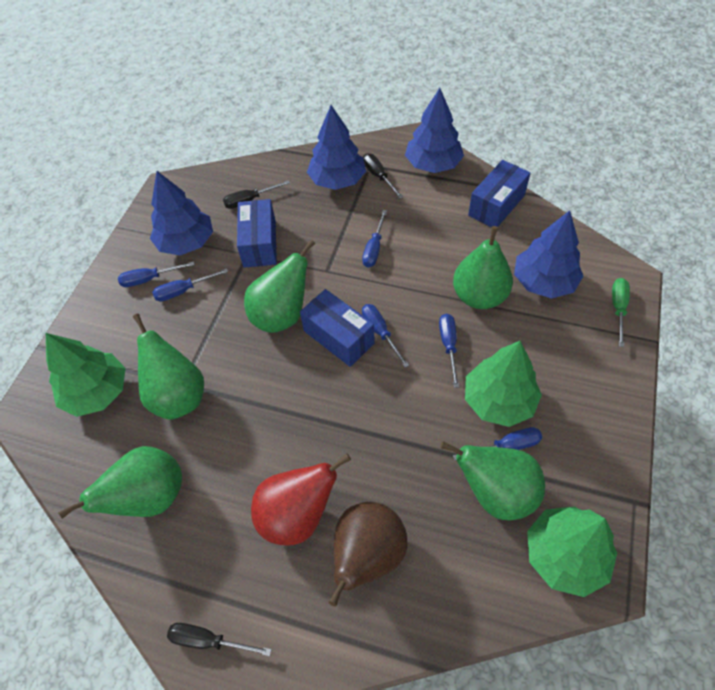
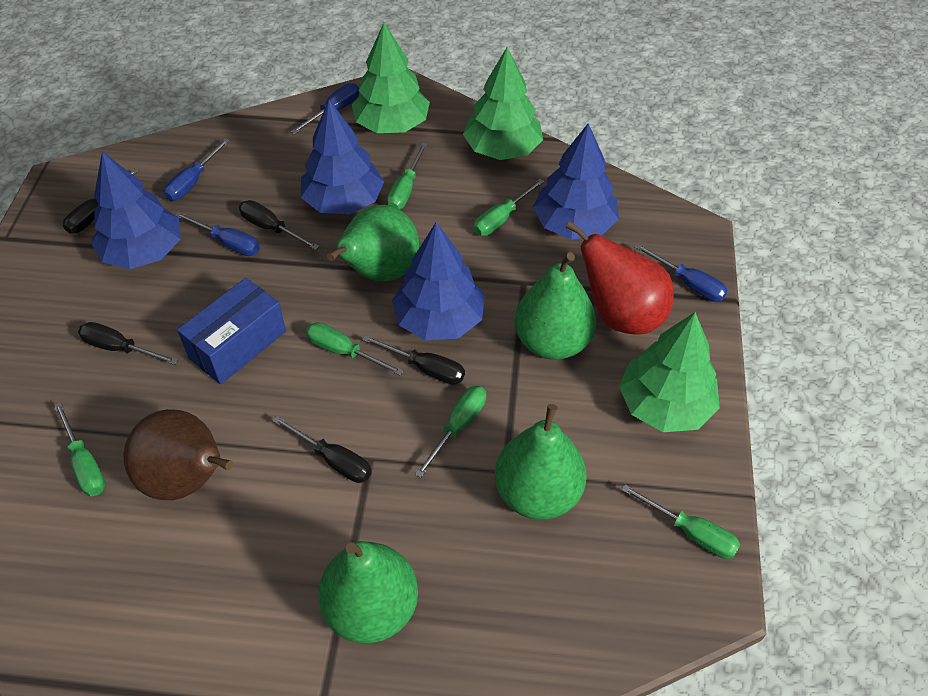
black screwdriver: 3 -> 5
blue box: 3 -> 1
blue screwdriver: 6 -> 4
green pear: 5 -> 4
green screwdriver: 1 -> 6

